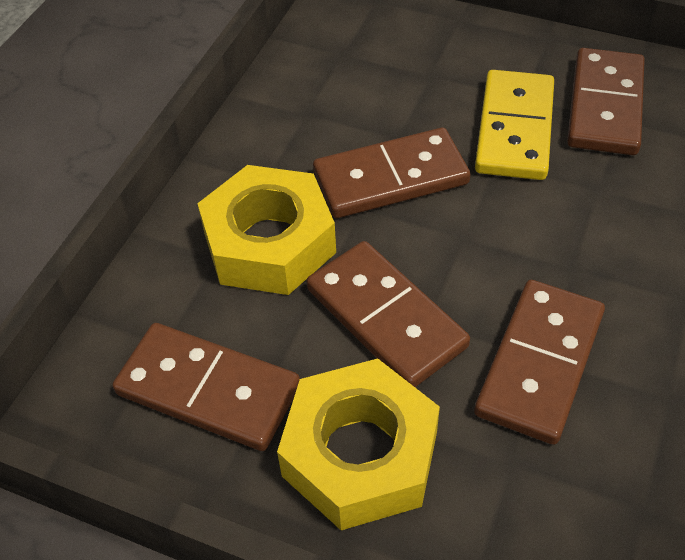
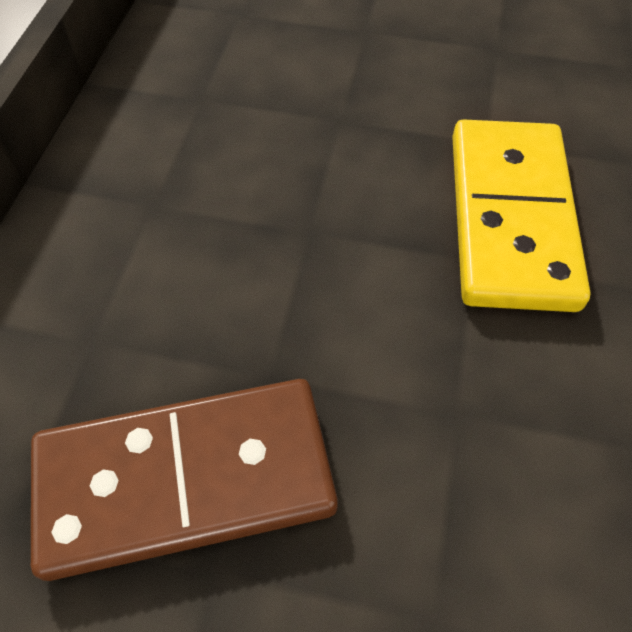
brown domino: 5 -> 1
yellow nut: 2 -> 0

